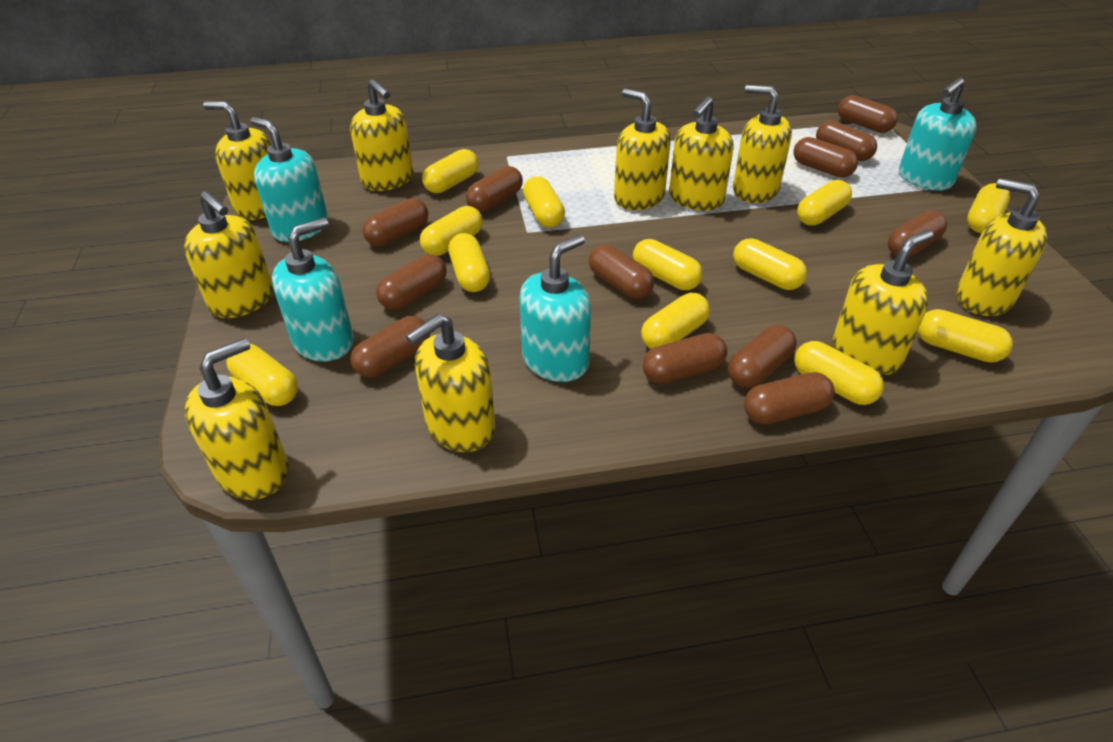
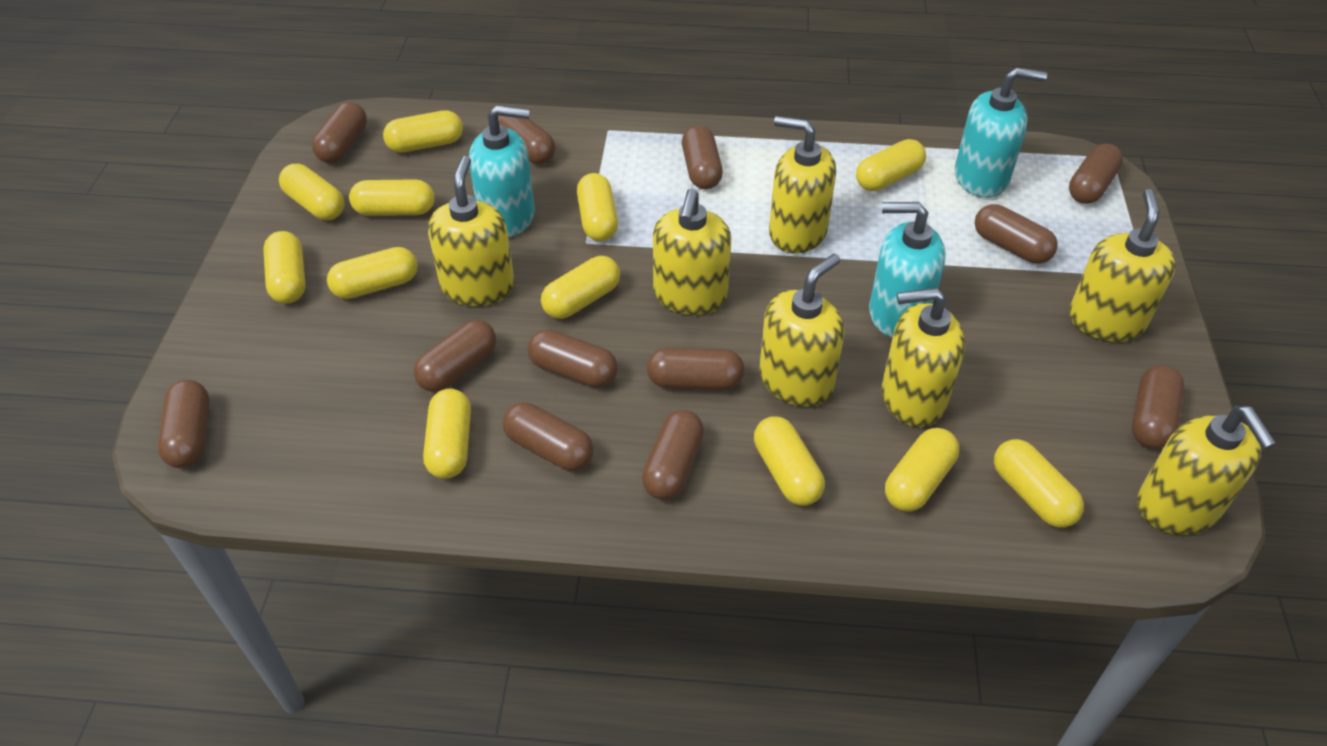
turquoise soap dispenser: 4 -> 3
yellow soap dispenser: 10 -> 7

